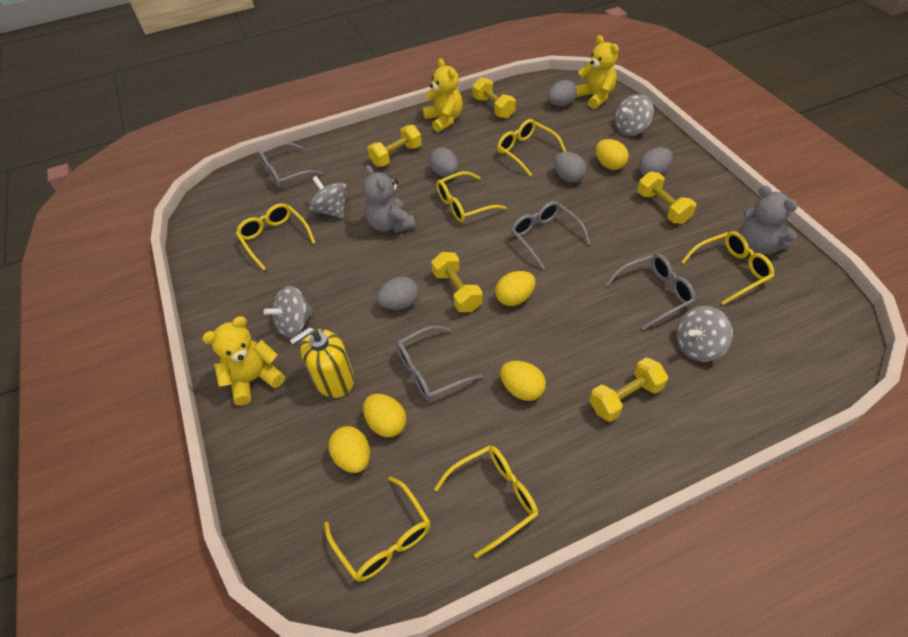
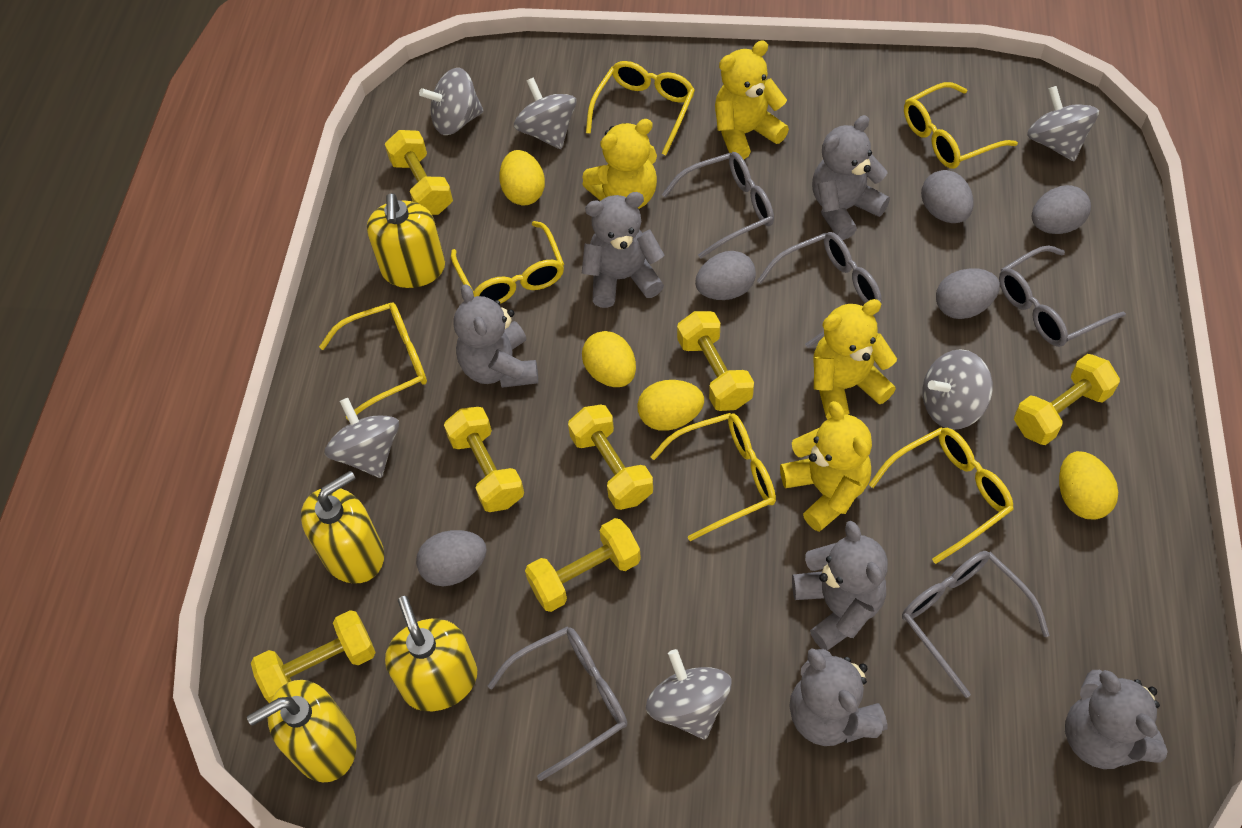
grey glasses: 4 -> 5
grey spinning top: 4 -> 6
grey teddy bear: 2 -> 6
yellow dumbbell: 5 -> 7
yellow egg: 5 -> 4
yellow soap dispenser: 1 -> 4
yellow teddy bear: 3 -> 4

